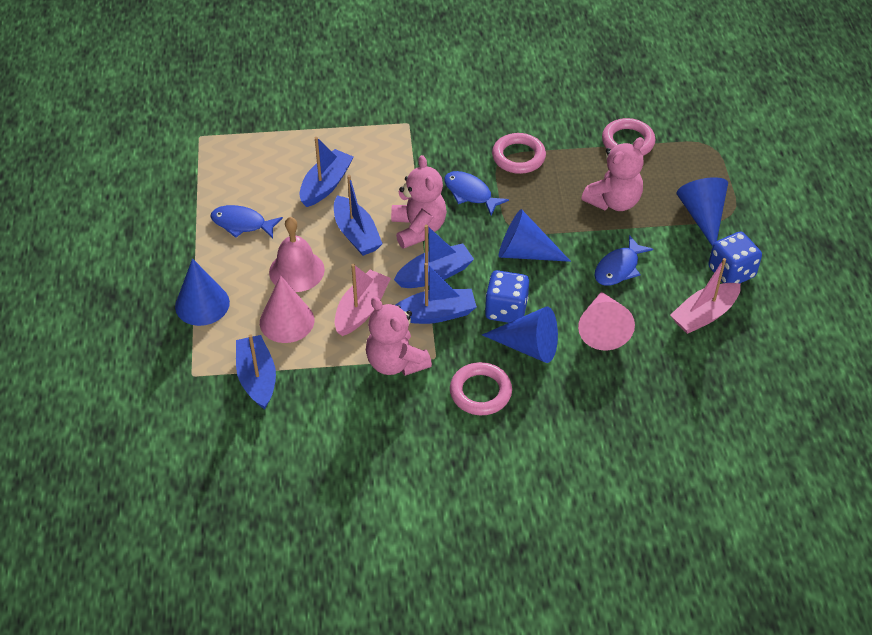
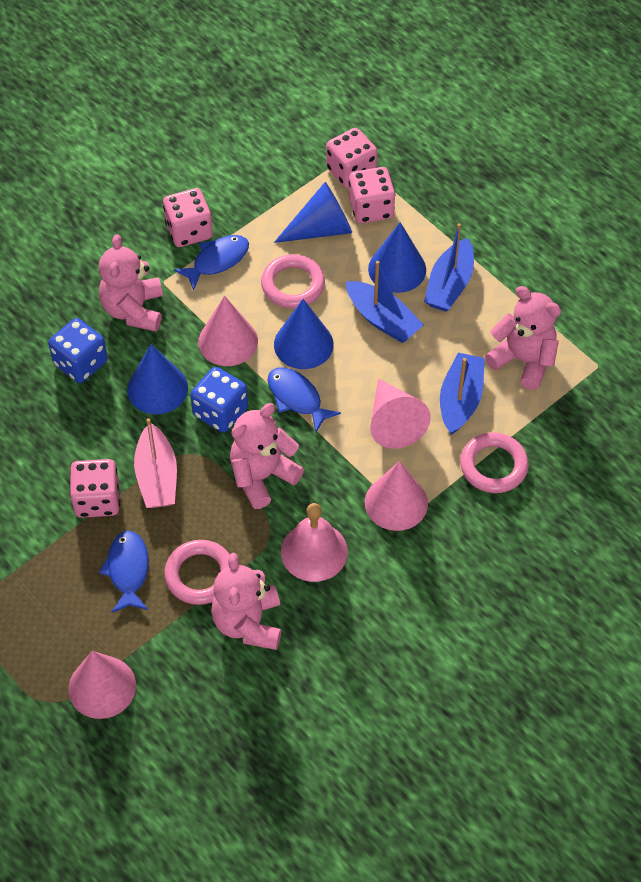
blue boat: 5 -> 3
pink boat: 2 -> 1
pink cone: 2 -> 4
pink dice: 0 -> 4
pink teddy bear: 3 -> 4

